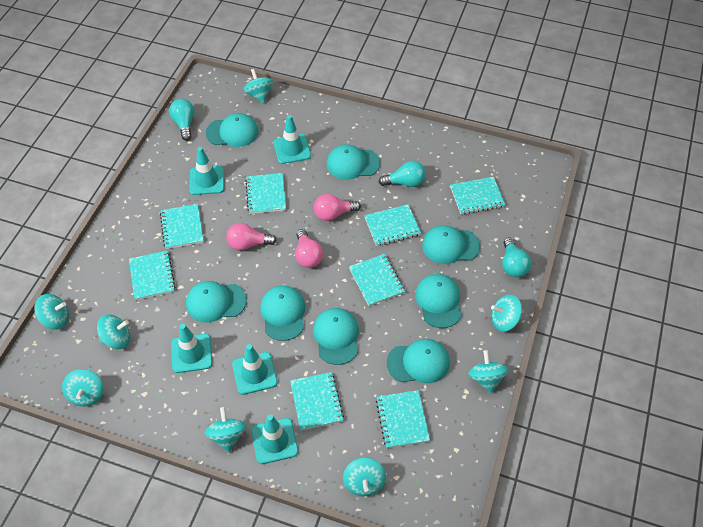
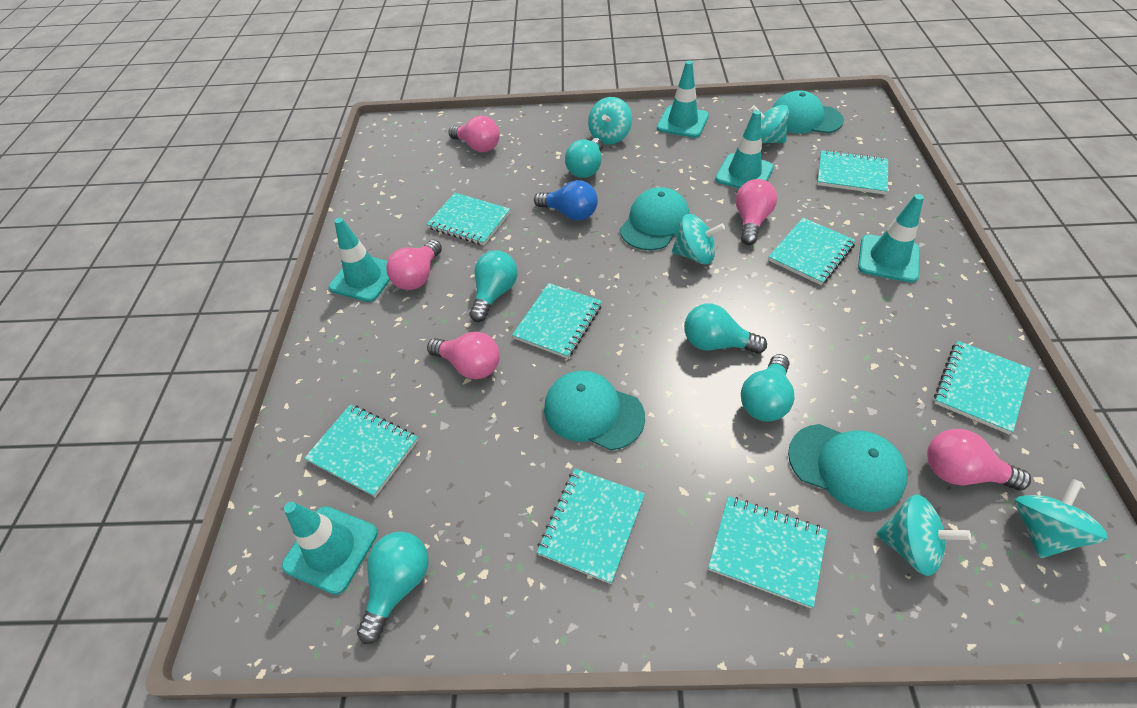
blue light bulb: 0 -> 1
pink light bulb: 3 -> 5
turquoise cap: 8 -> 4
turquoise light bulb: 3 -> 5
turquoise spinning top: 8 -> 5

